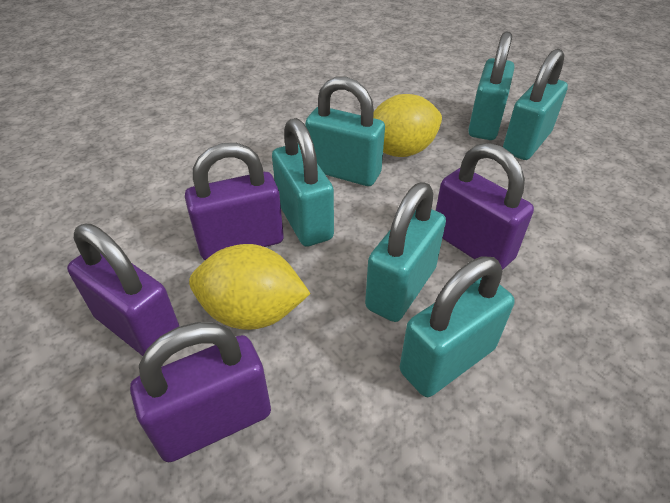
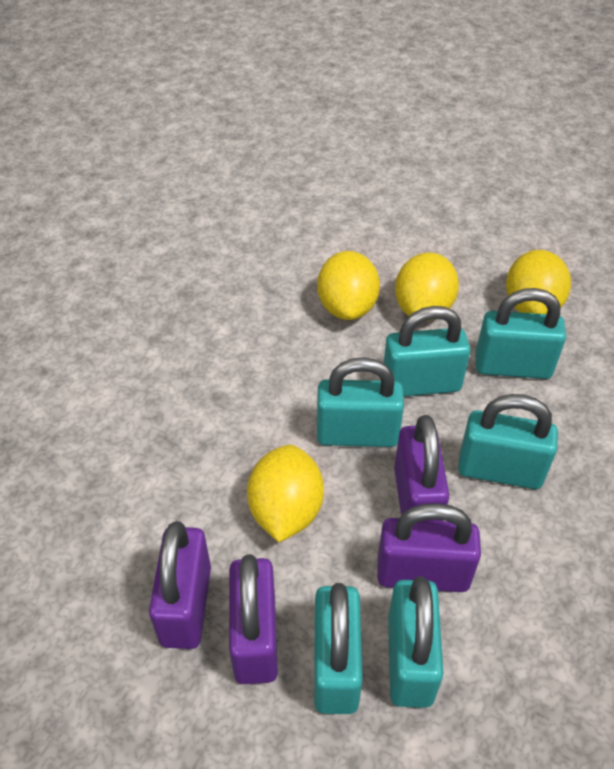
yellow lemon: 2 -> 4

